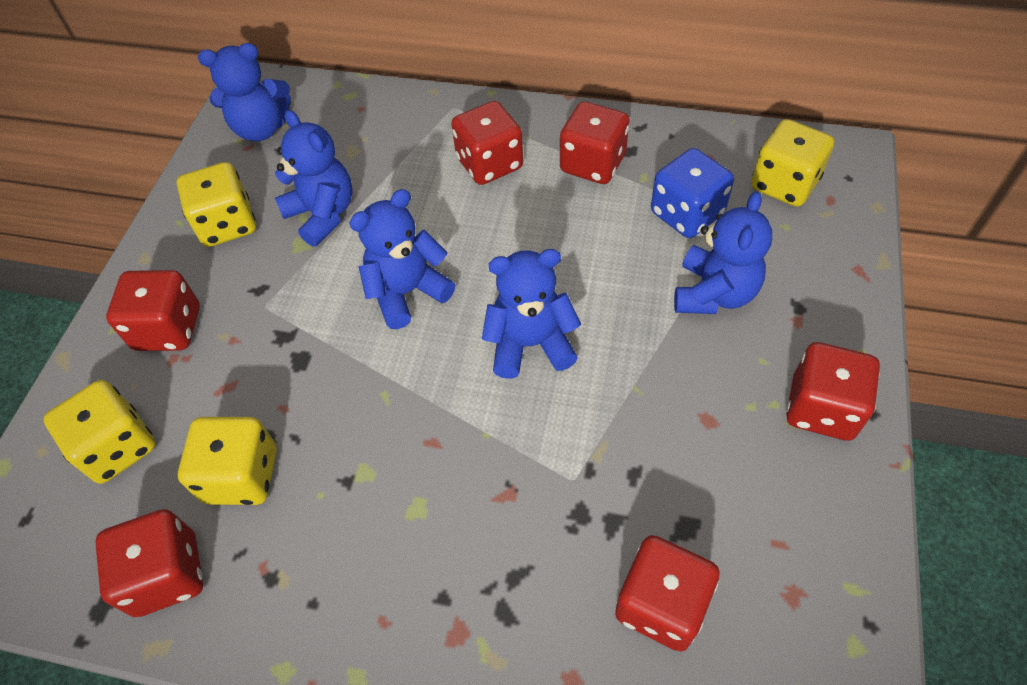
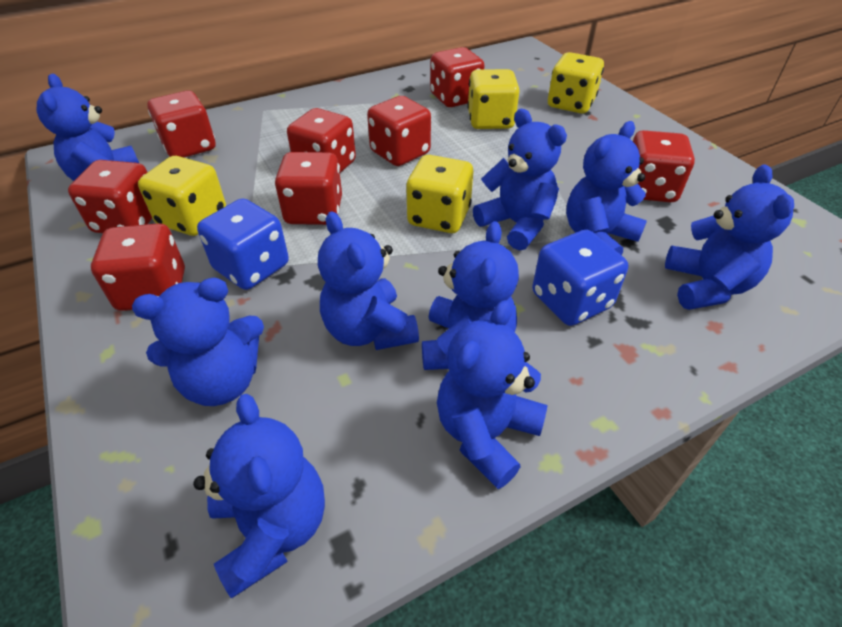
blue dice: 1 -> 2
blue teddy bear: 5 -> 9
red dice: 6 -> 8

